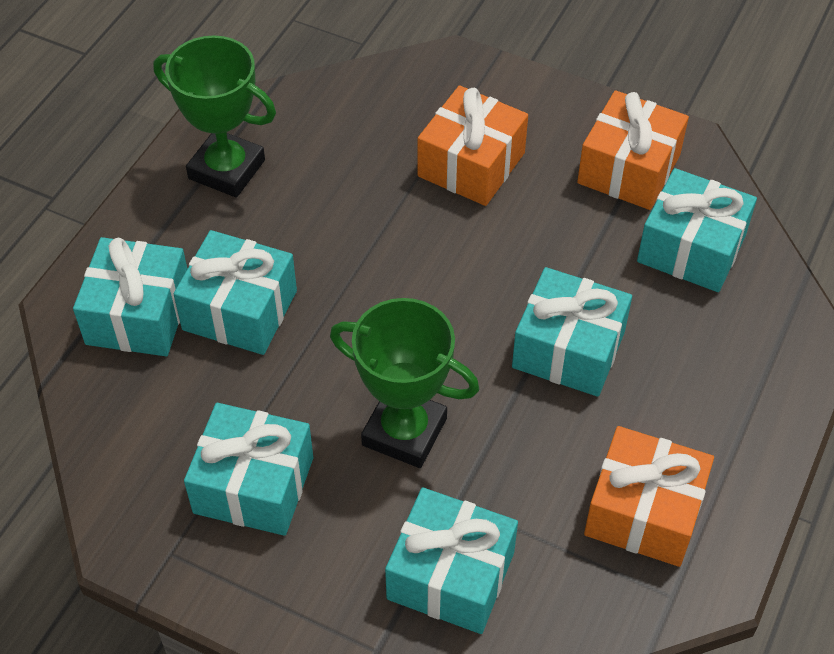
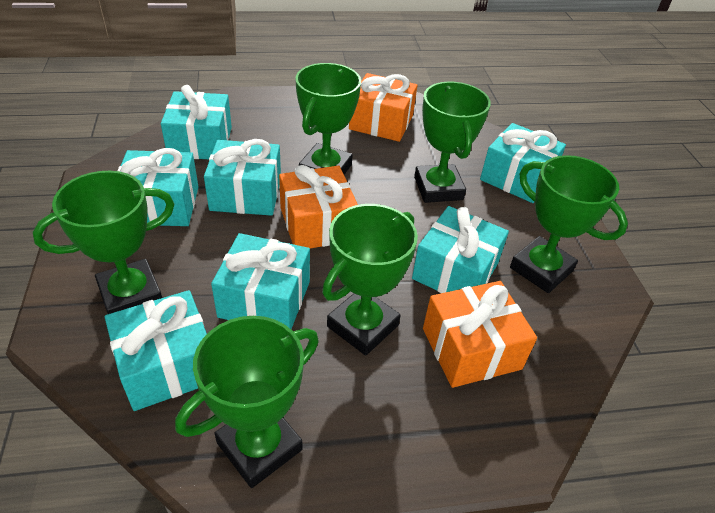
green trophy: 2 -> 6
turquoise gift: 6 -> 7

